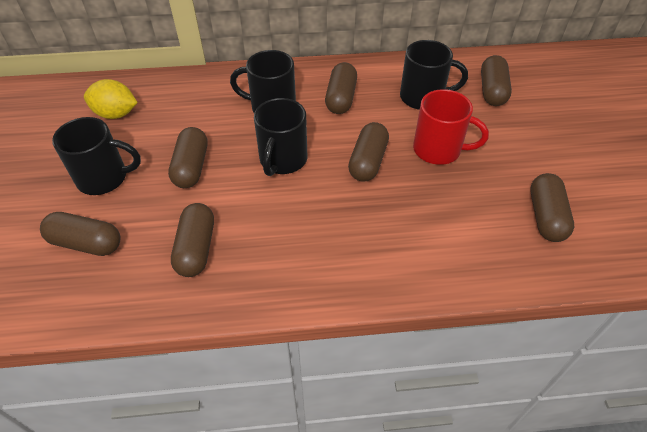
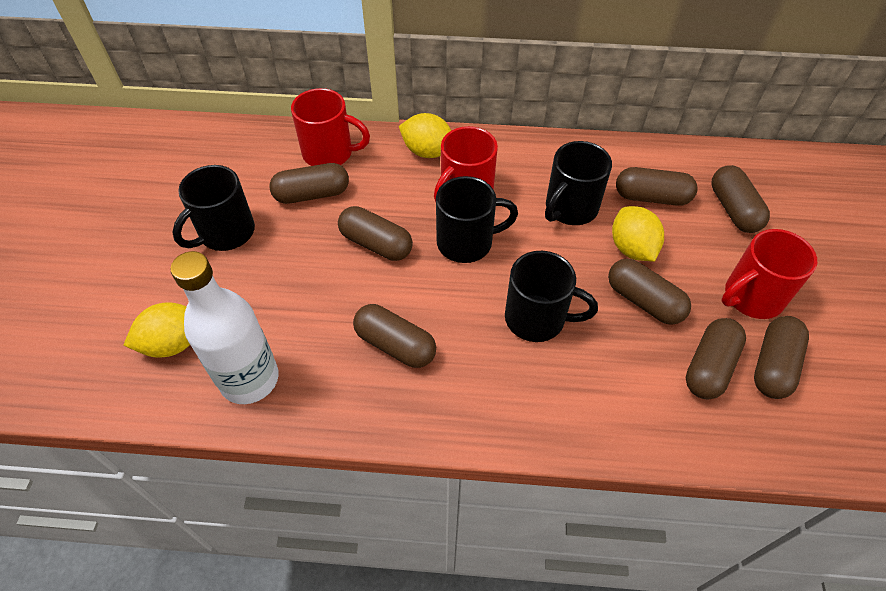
brown capsule: 7 -> 8
red mug: 1 -> 3
white bottle: 0 -> 1
yellow lemon: 1 -> 3

